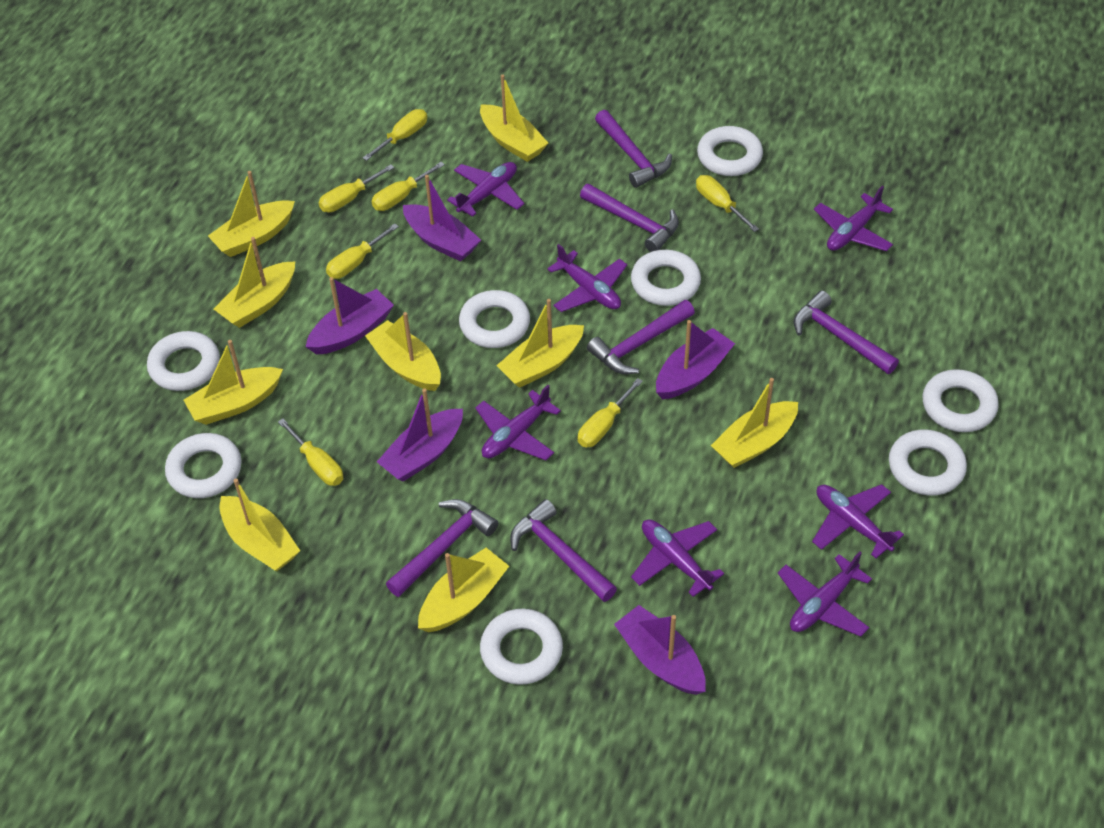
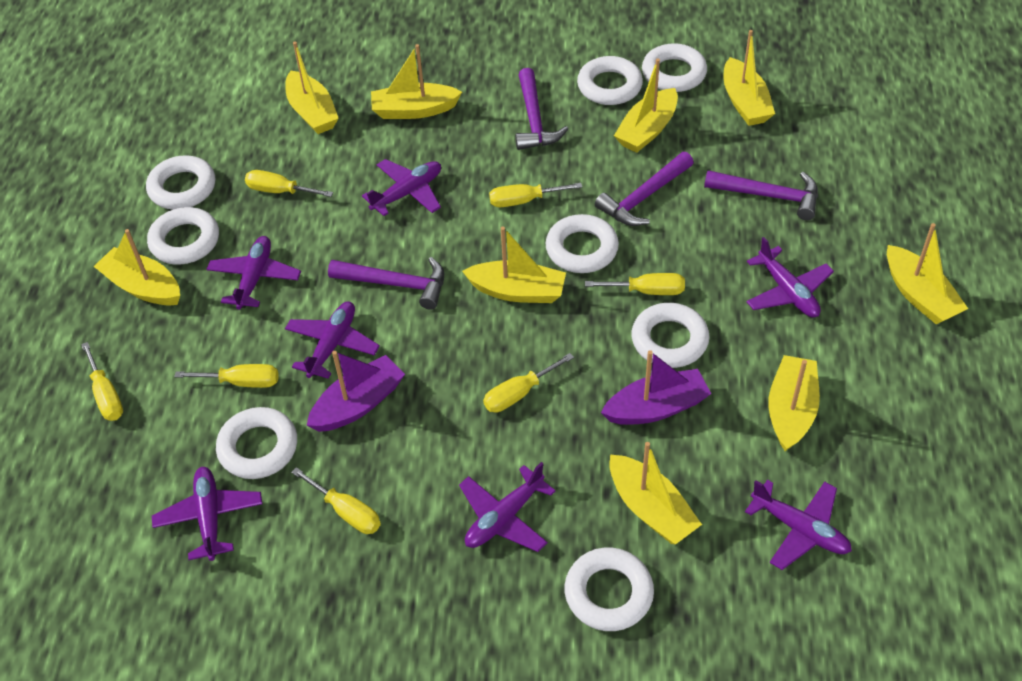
purple boat: 5 -> 2
purple hammer: 6 -> 4

